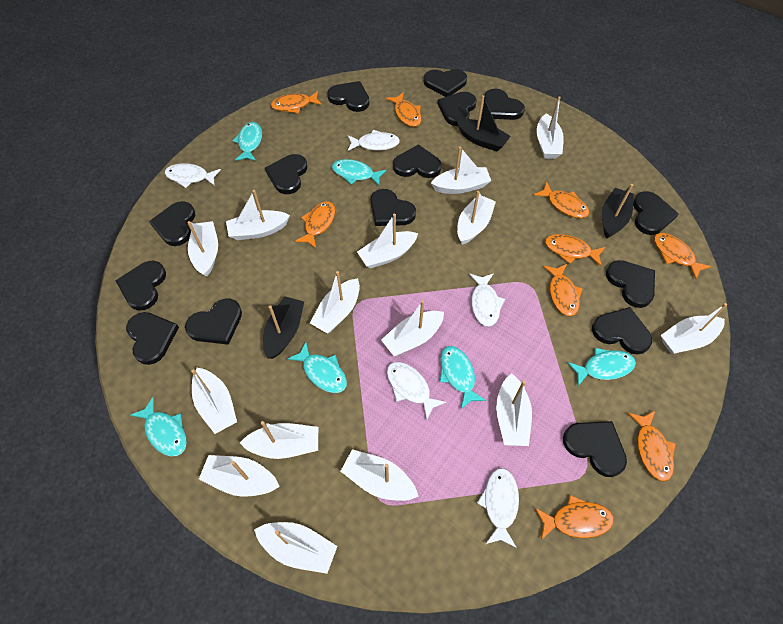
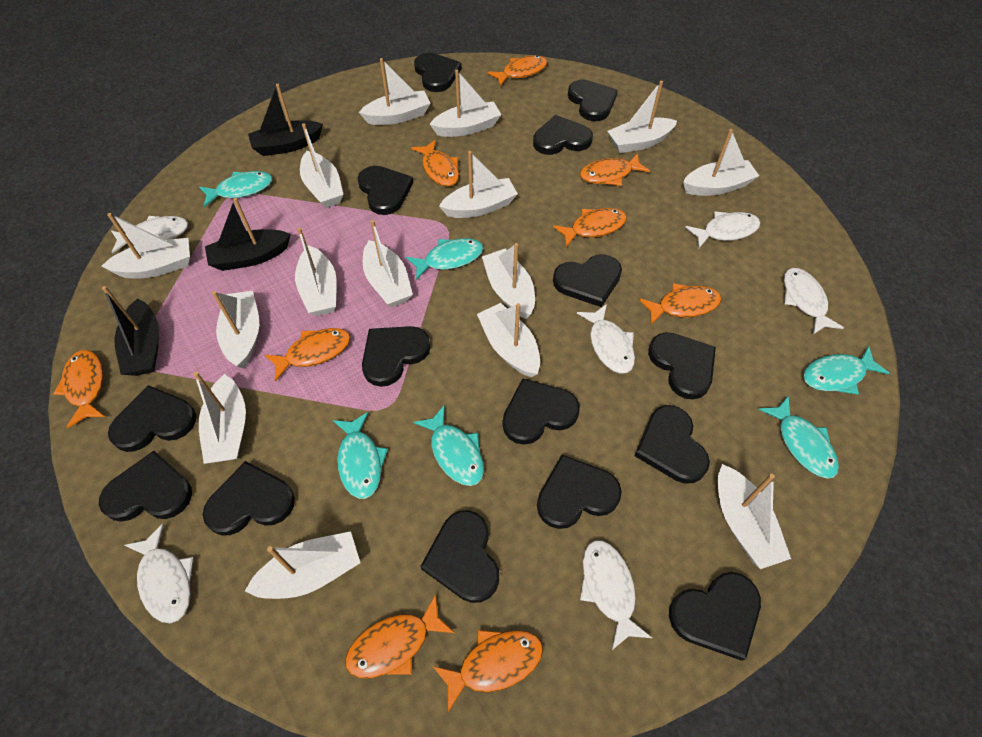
white fish: 5 -> 6

